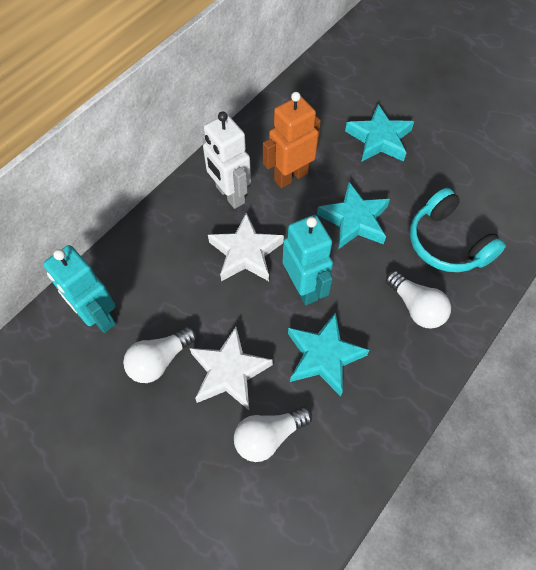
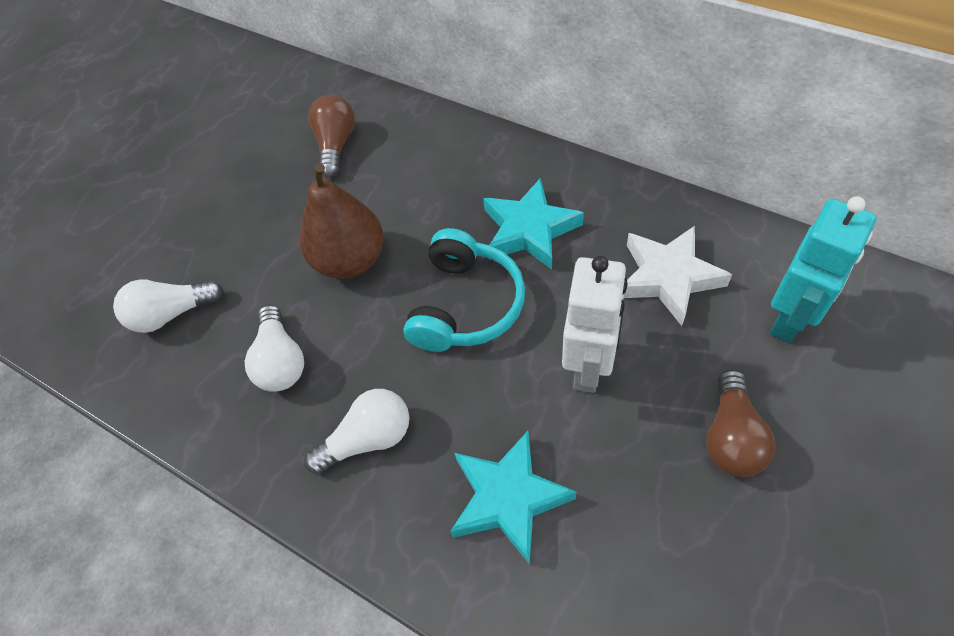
brown light bulb: 0 -> 2
brown pear: 0 -> 1
orange robot: 1 -> 0
turquoise robot: 2 -> 1
turquoise star: 3 -> 2
white star: 2 -> 1

